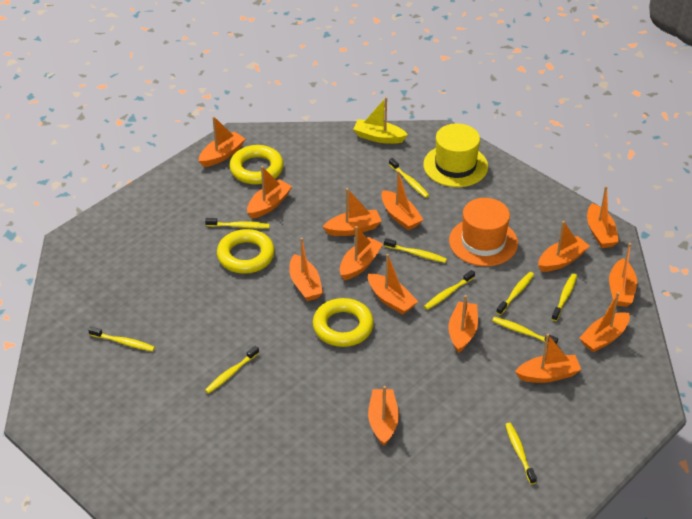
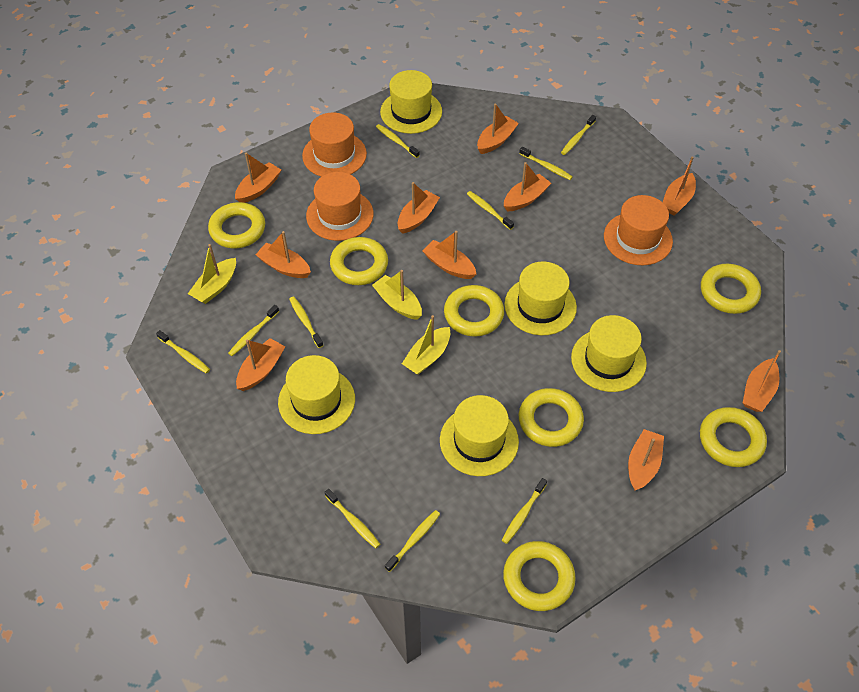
orange boat: 14 -> 10
orange hat: 1 -> 3
yellow boat: 1 -> 3
yellow hat: 1 -> 5
yellow ring: 3 -> 7

